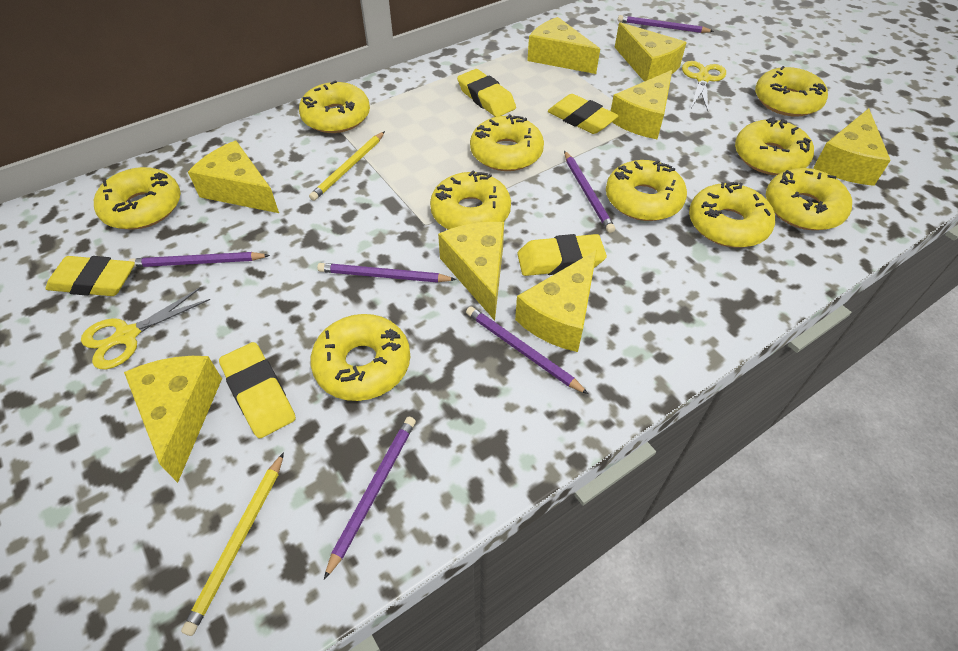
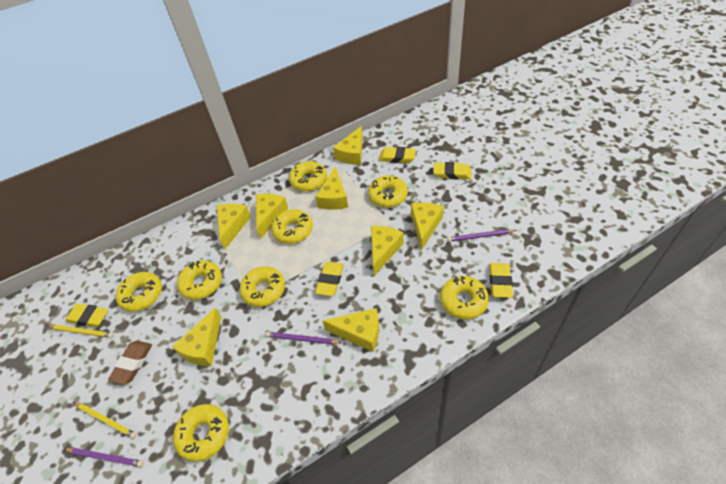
brown eraser: 0 -> 1
purple pencil: 6 -> 3
yellow donut: 10 -> 8
yellow scissors: 2 -> 0

